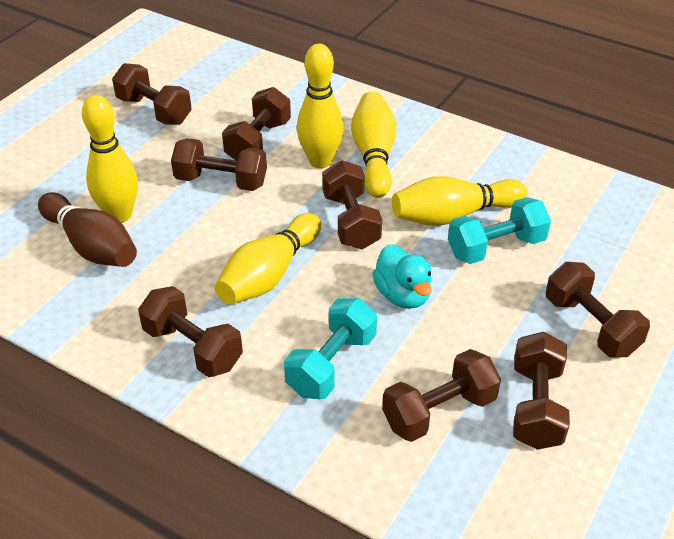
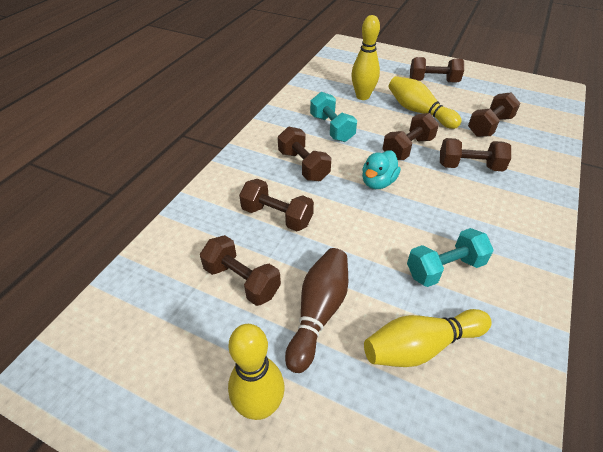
brown dumbbell: 8 -> 7
yellow bowling pin: 5 -> 4

